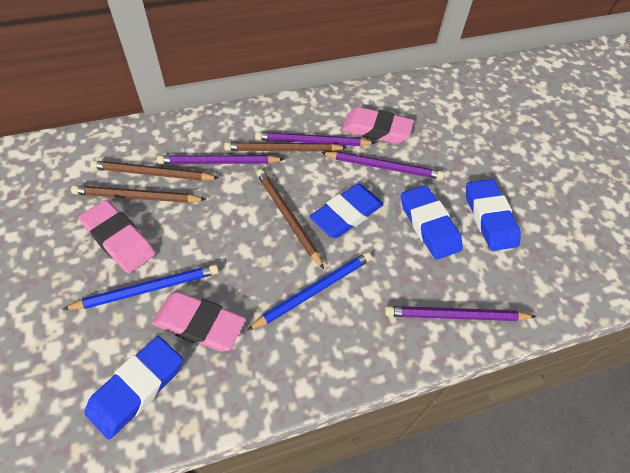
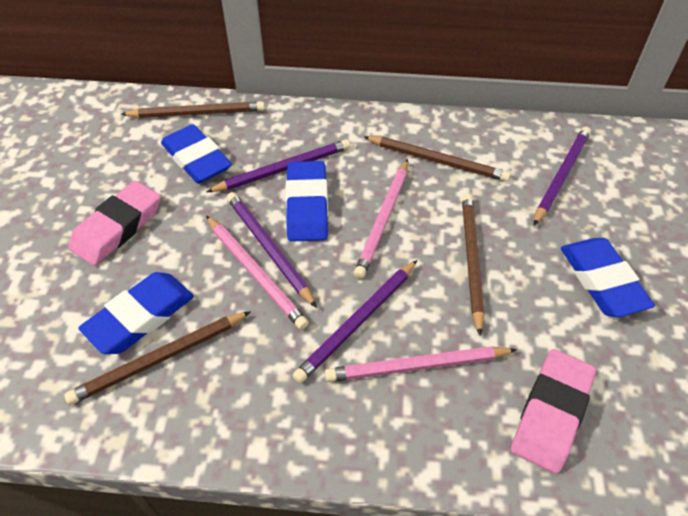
blue pencil: 2 -> 0
pink eraser: 3 -> 2
pink pencil: 0 -> 3

